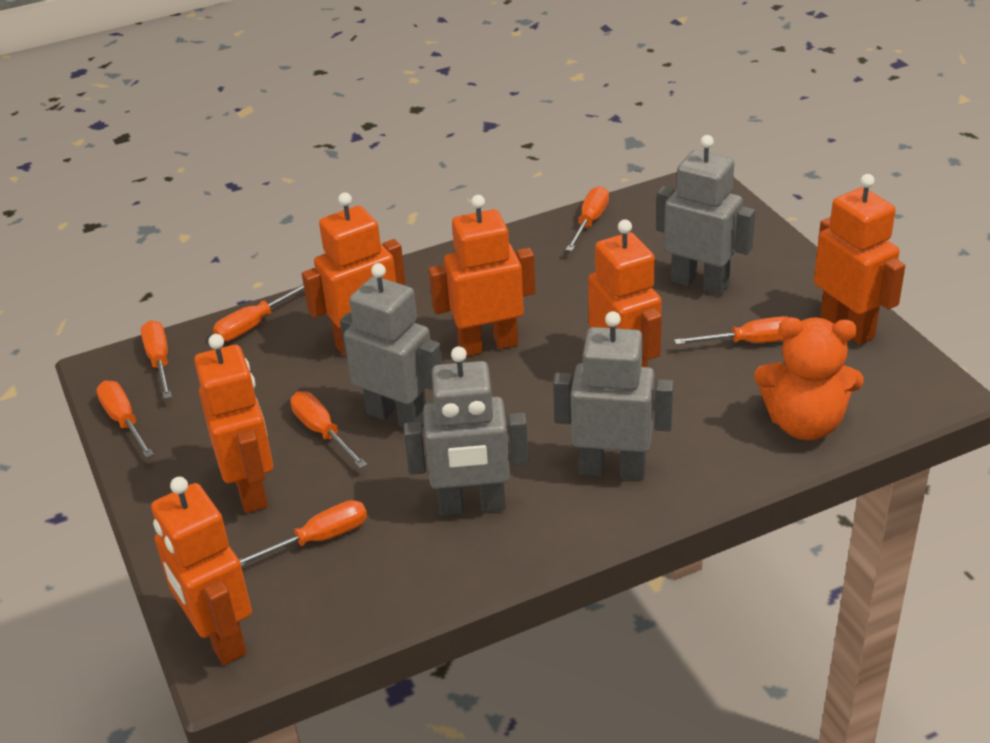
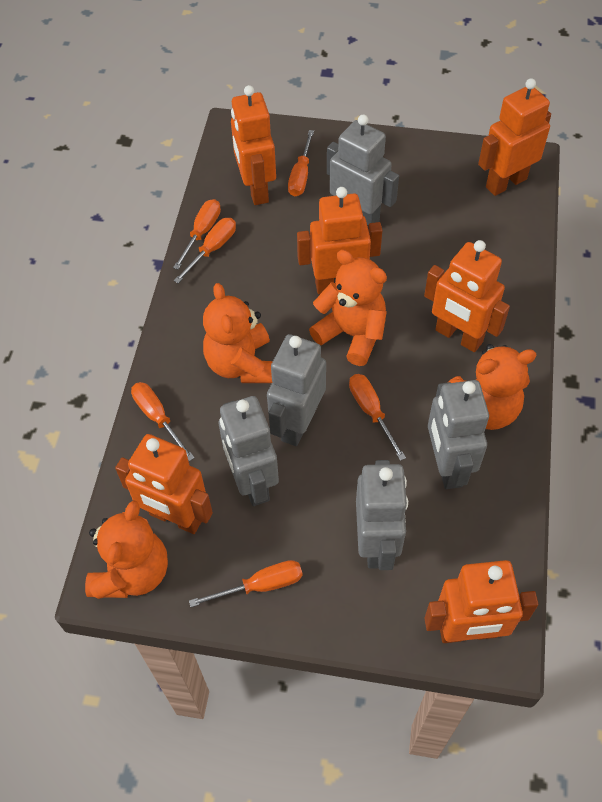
grey robot: 4 -> 5
orange screwdriver: 7 -> 6
orange teddy bear: 1 -> 4

